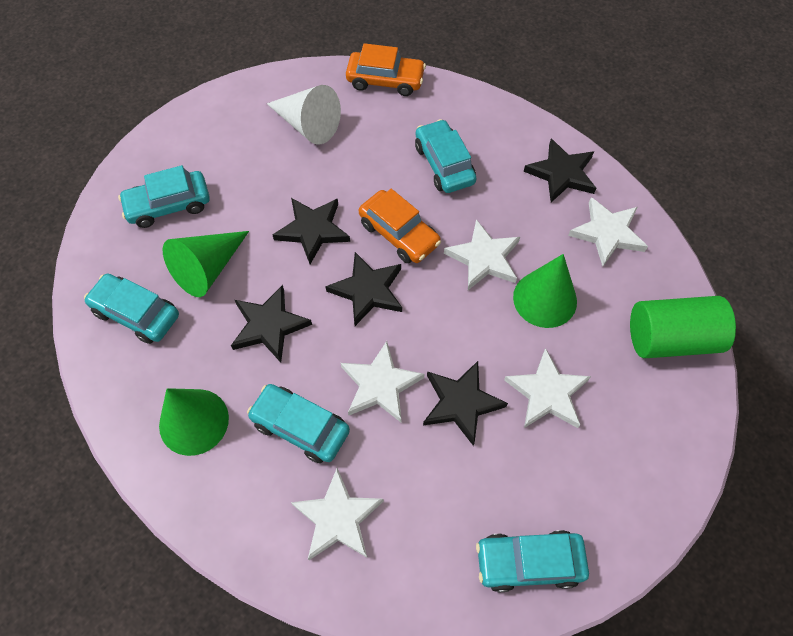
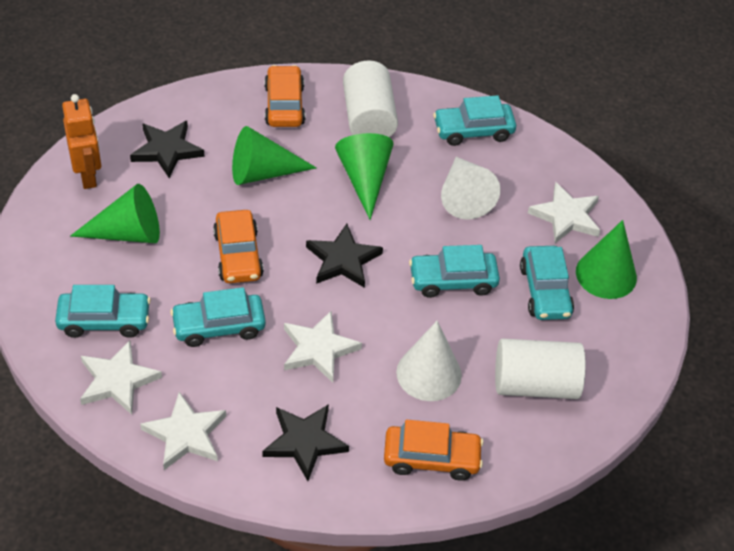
black star: 5 -> 3
green cone: 3 -> 4
green cylinder: 1 -> 0
orange car: 2 -> 3
orange robot: 0 -> 1
white cone: 1 -> 2
white cylinder: 0 -> 2
white star: 5 -> 4

